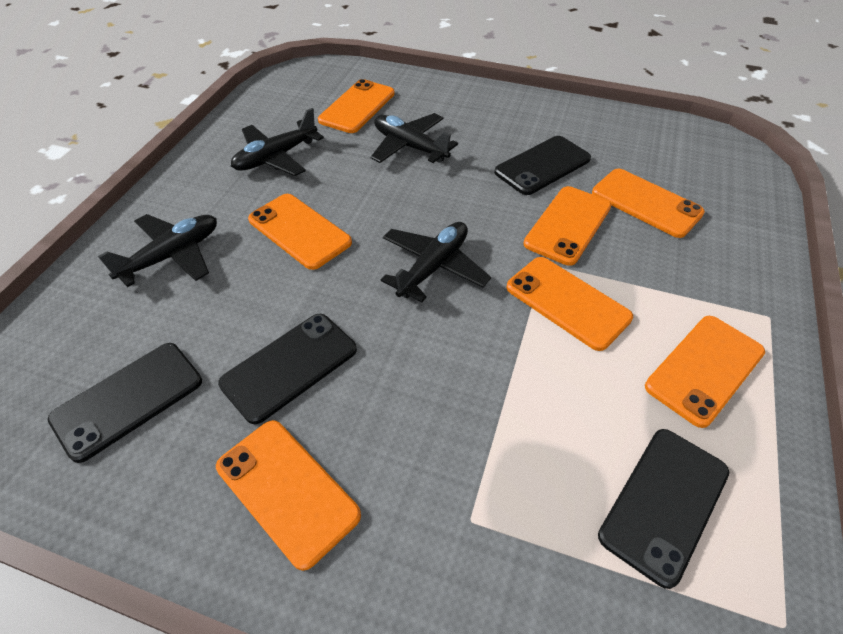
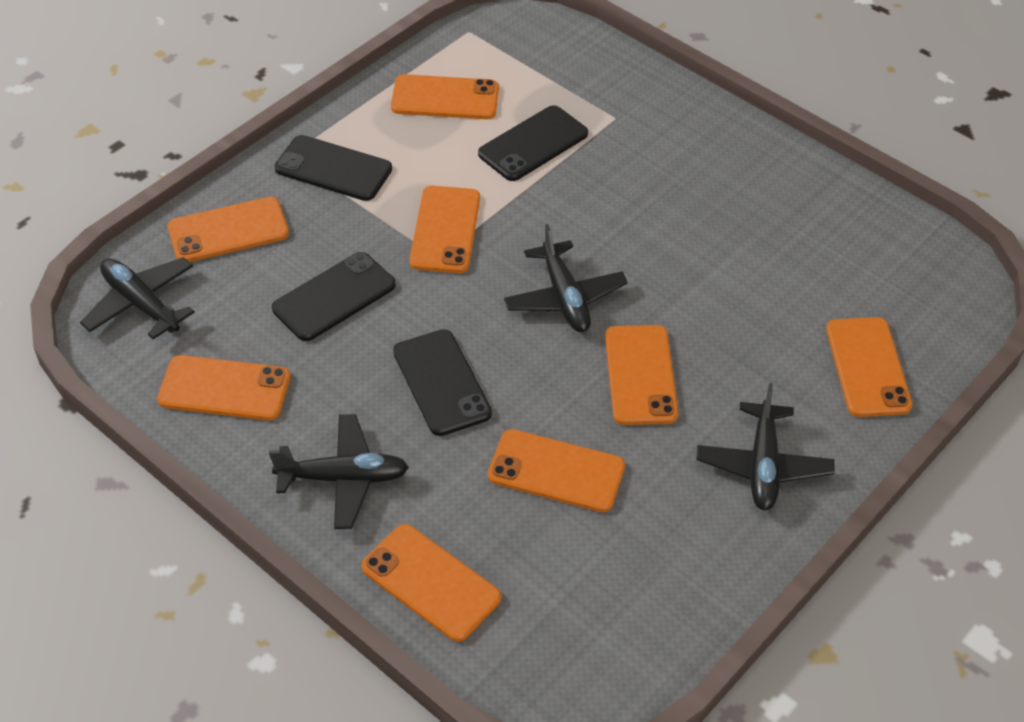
orange phone: 7 -> 8

